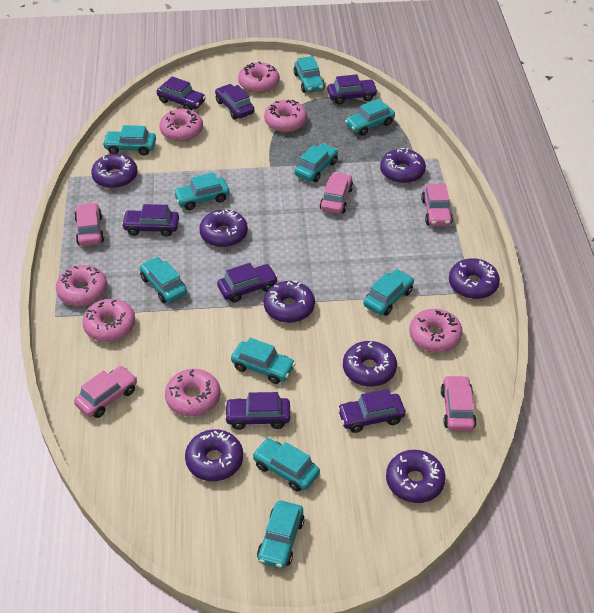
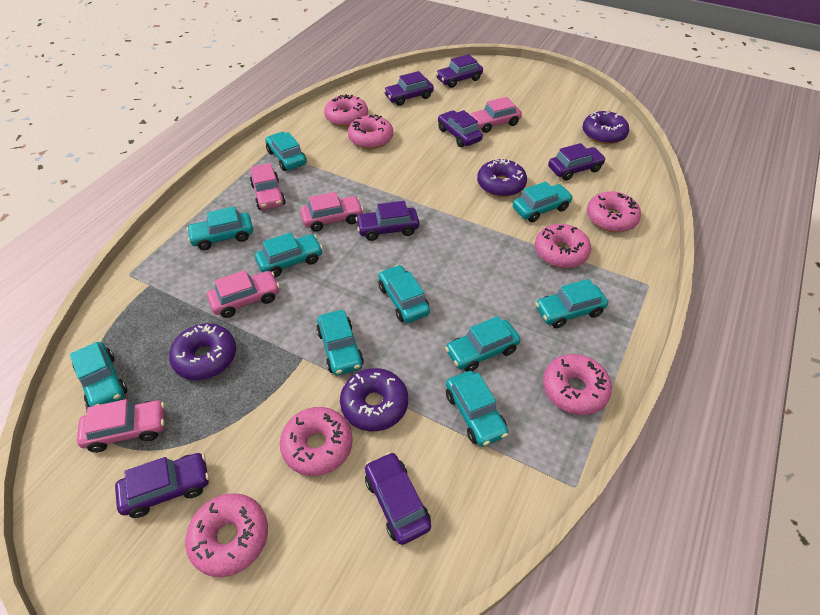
purple donut: 8 -> 4

